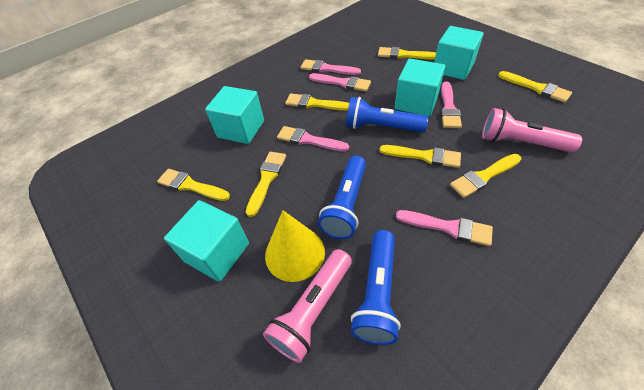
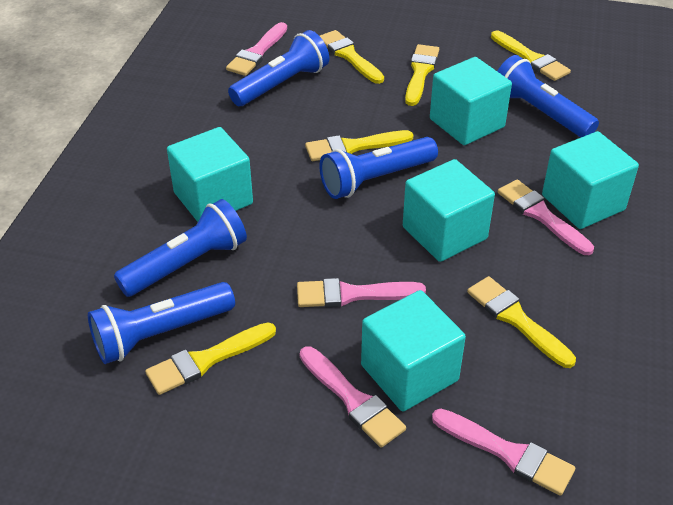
blue flashlight: 3 -> 5
pink flashlight: 2 -> 0
turquoise cube: 4 -> 5
yellow brush: 7 -> 6
yellow cone: 1 -> 0

